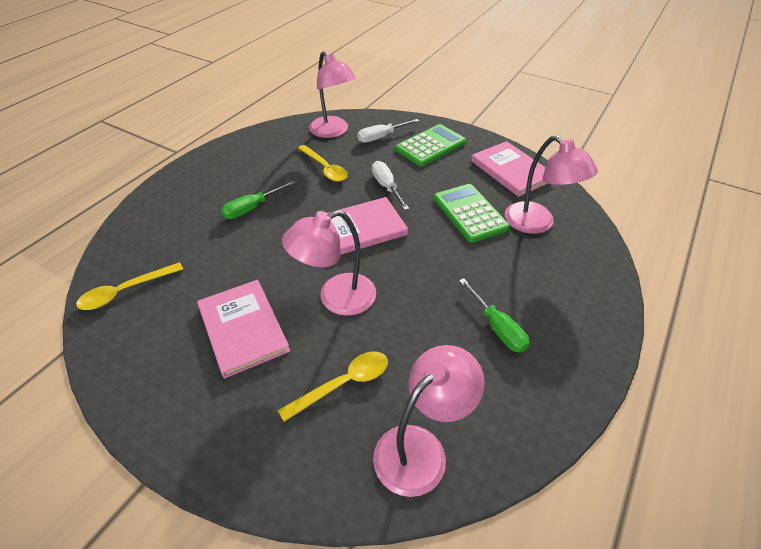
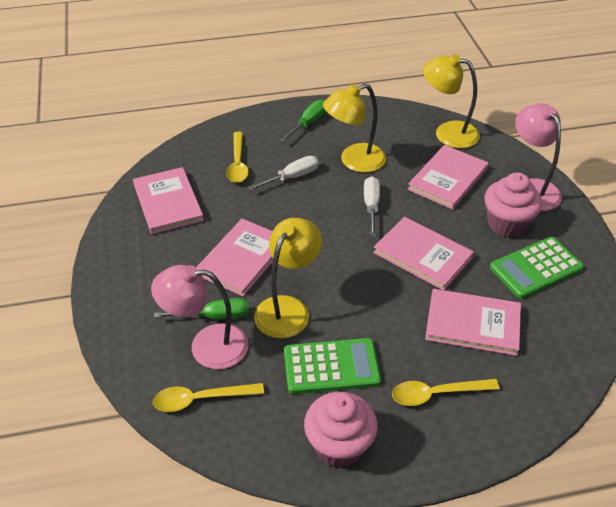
pink book: 3 -> 5
pink cupcake: 0 -> 2
pink lamp: 4 -> 2
yellow lamp: 0 -> 3

